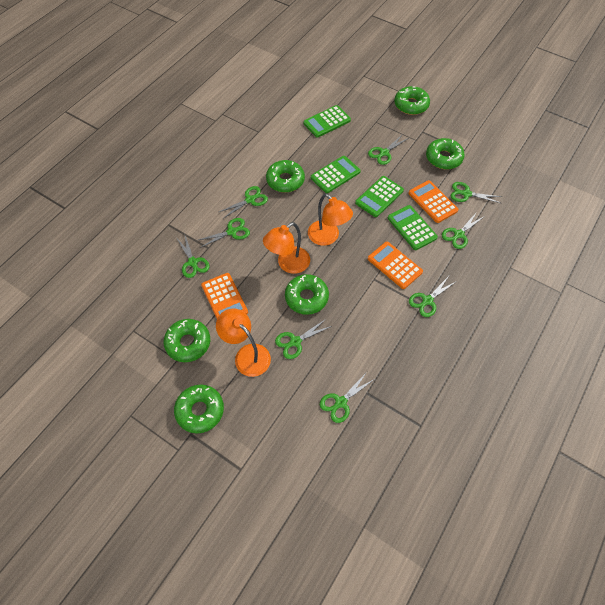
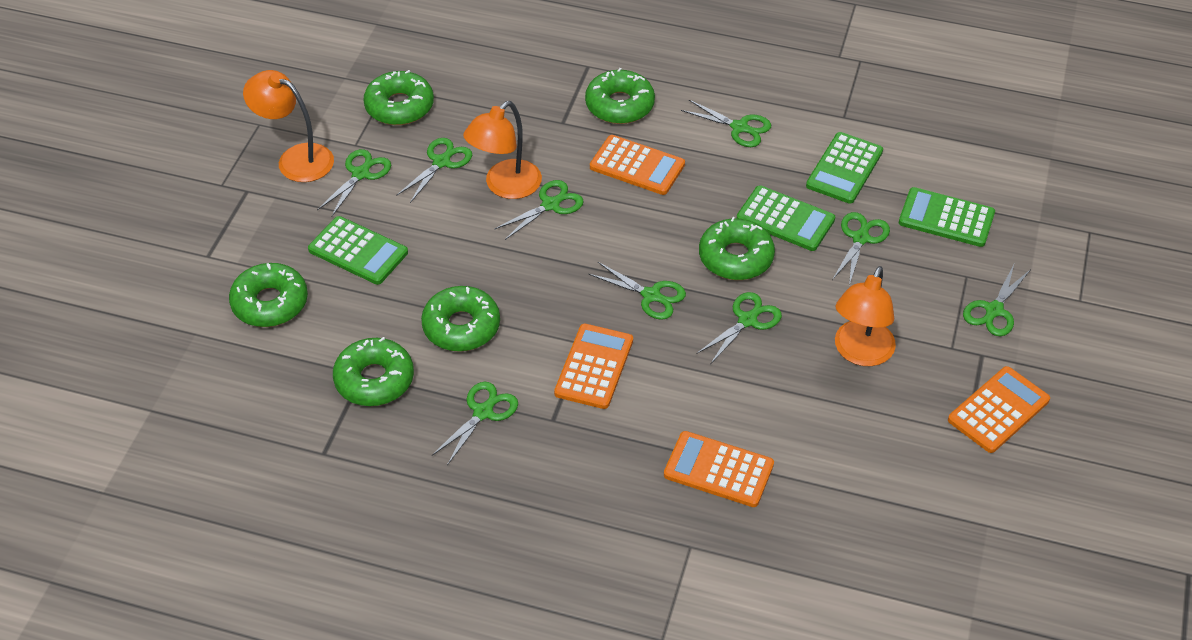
orange calculator: 3 -> 4

